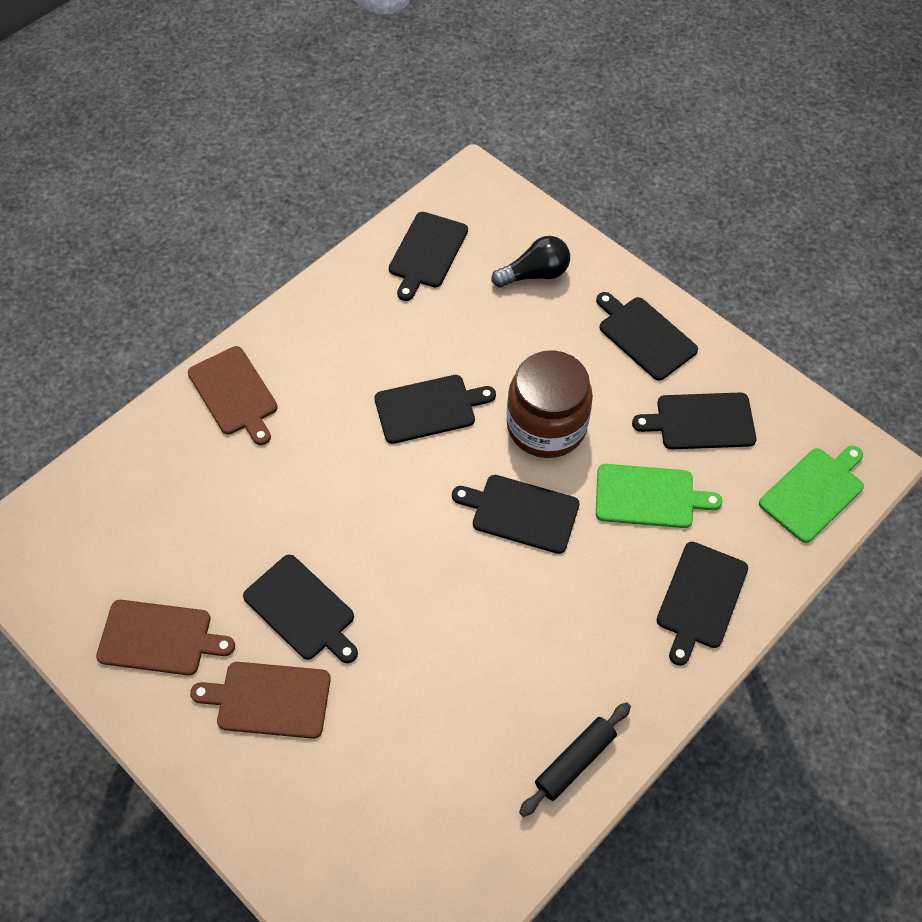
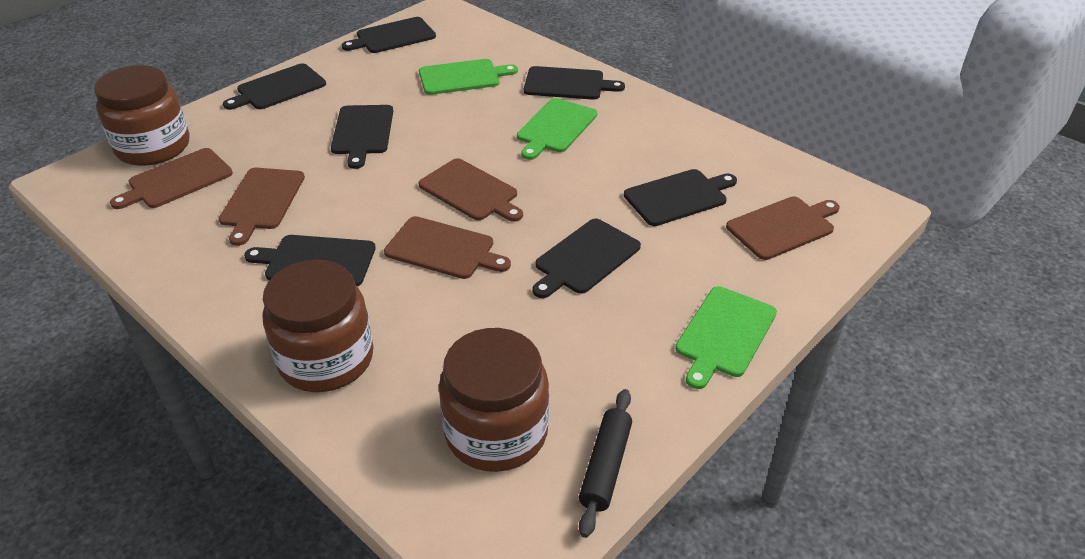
black light bulb: 1 -> 0
brown cutting board: 3 -> 5
brown jar: 1 -> 3
green cutting board: 2 -> 3

